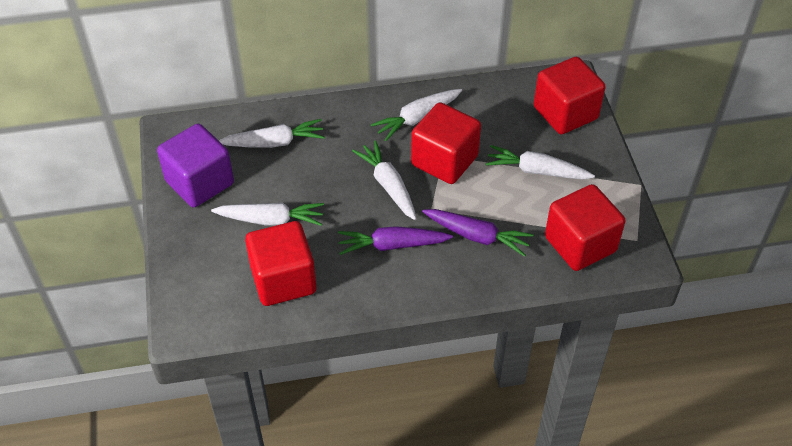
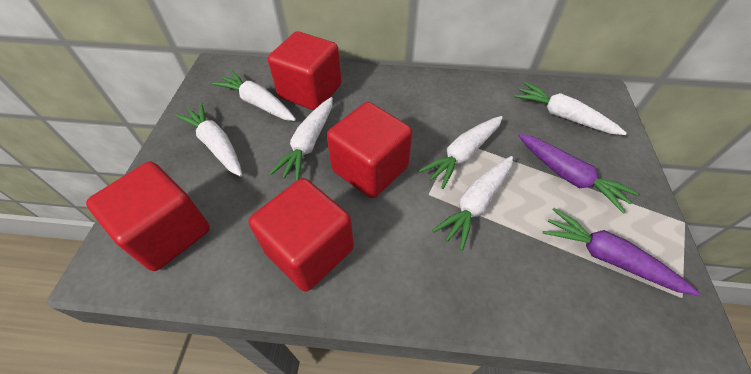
purple cube: 1 -> 0
white carrot: 5 -> 6

